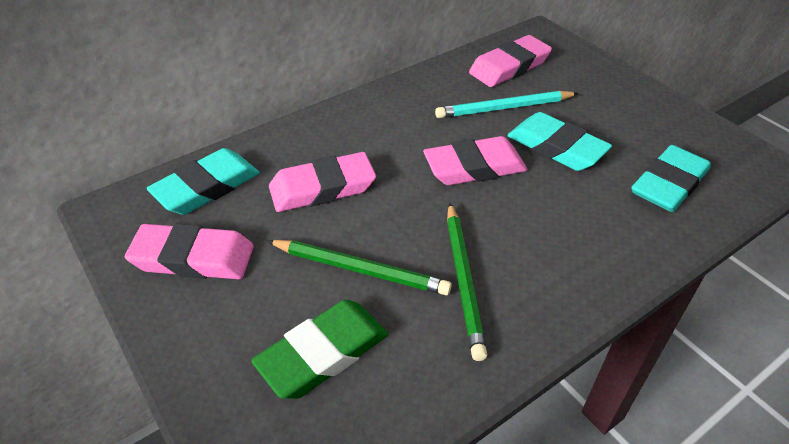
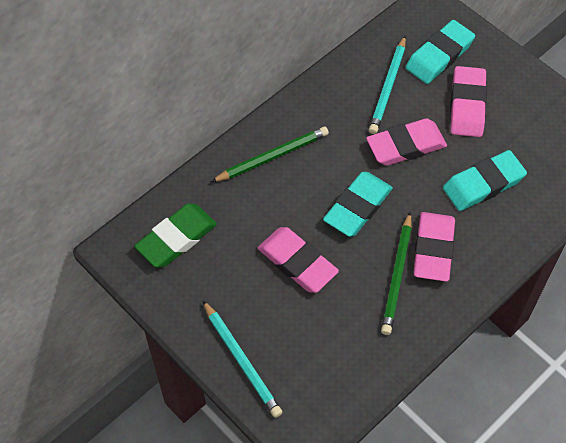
turquoise pencil: 1 -> 2

